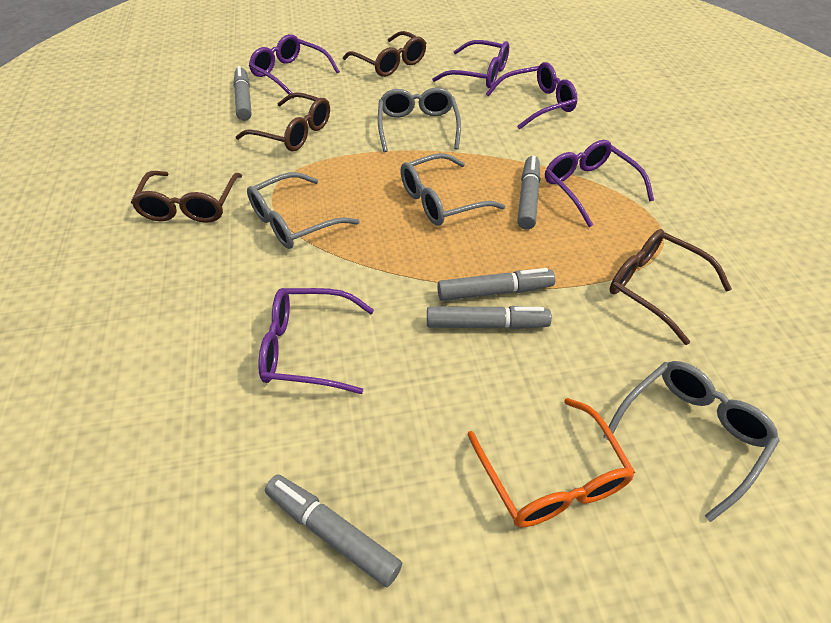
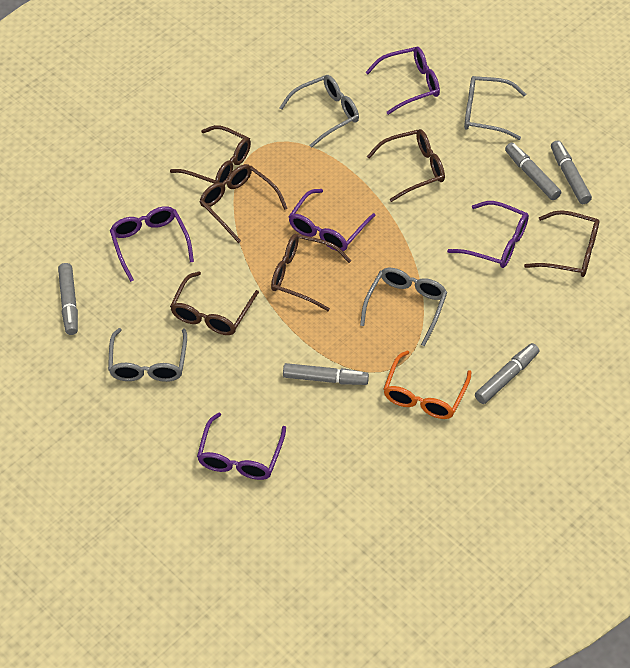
brown glasses: 4 -> 6

